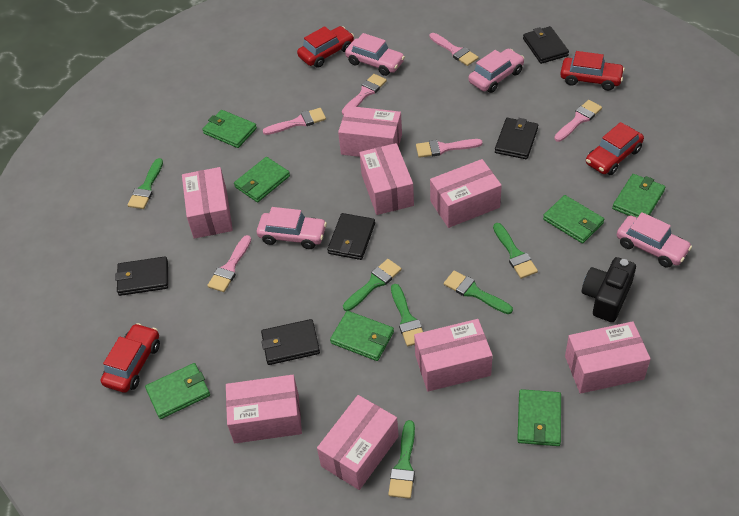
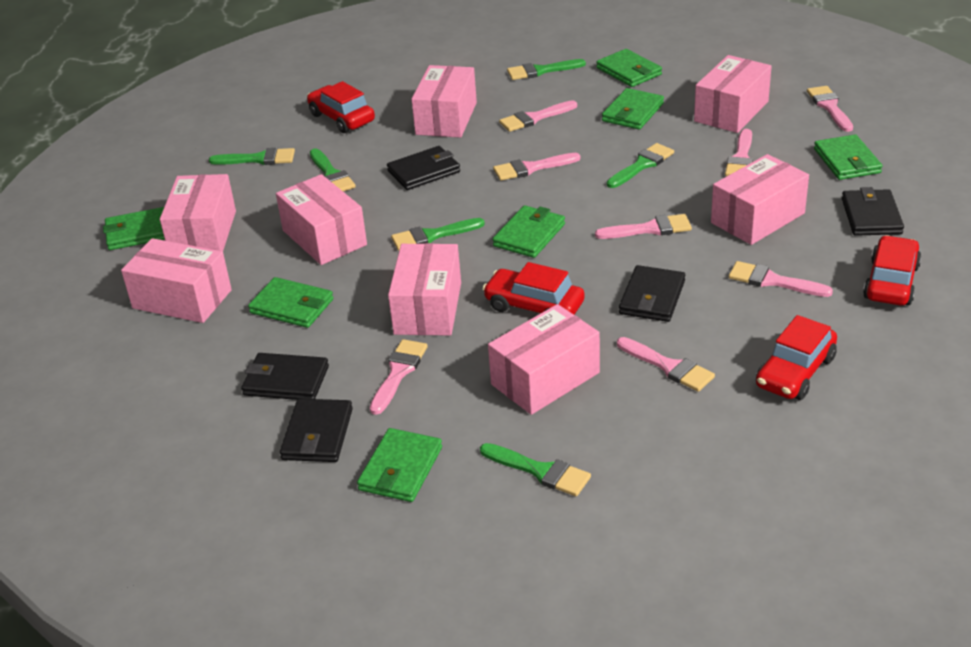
black camera: 1 -> 0
pink brush: 6 -> 8
pink car: 4 -> 0

